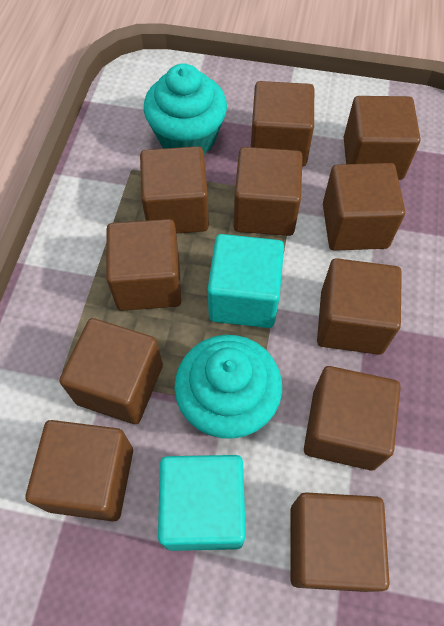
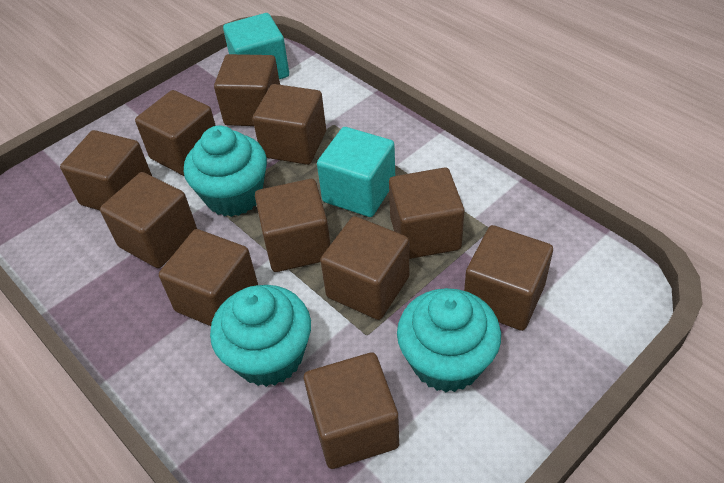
turquoise cupcake: 2 -> 3

